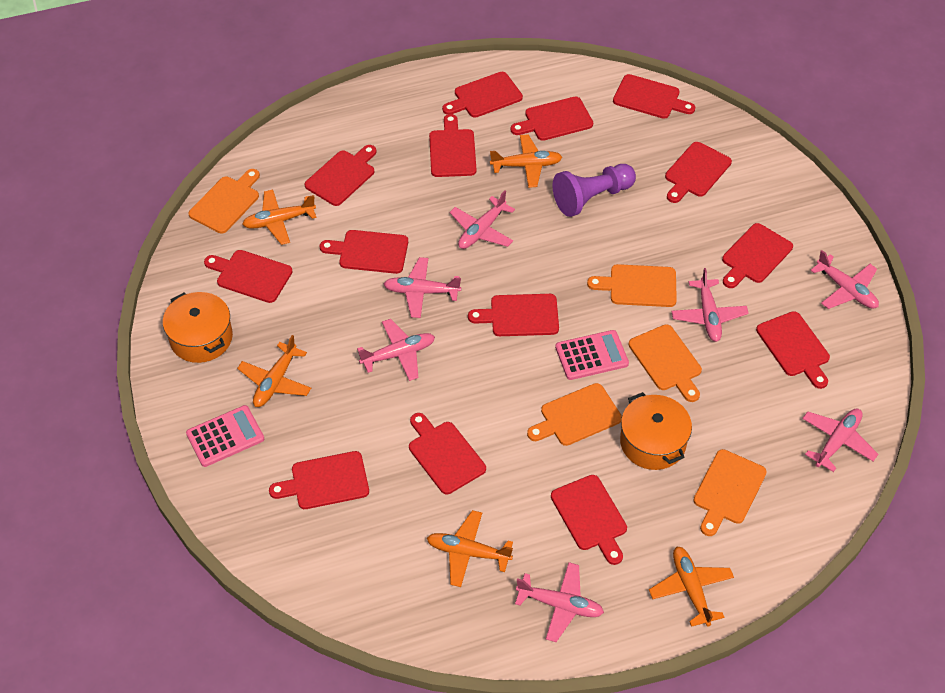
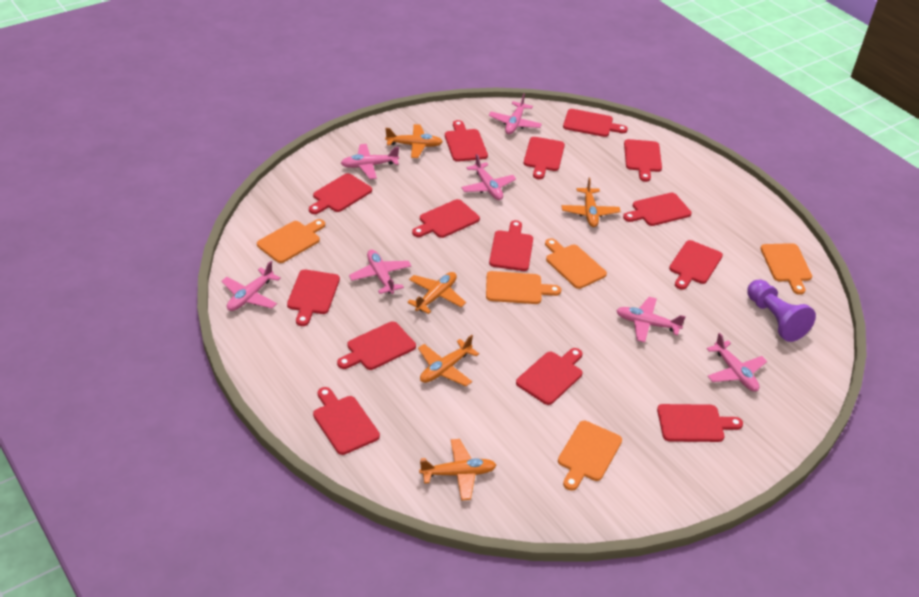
orange pot: 2 -> 0
pink calculator: 2 -> 0

